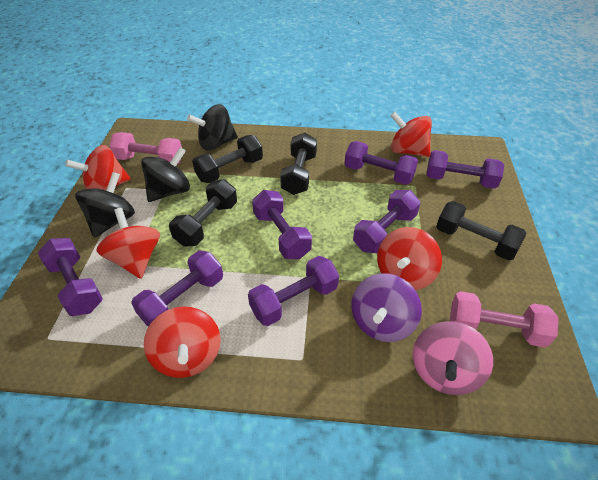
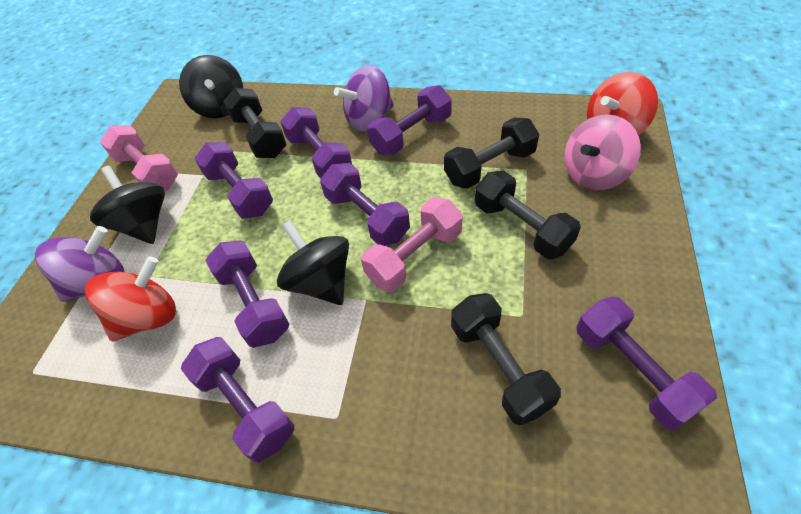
purple spinning top: 1 -> 2
red spinning top: 5 -> 2

